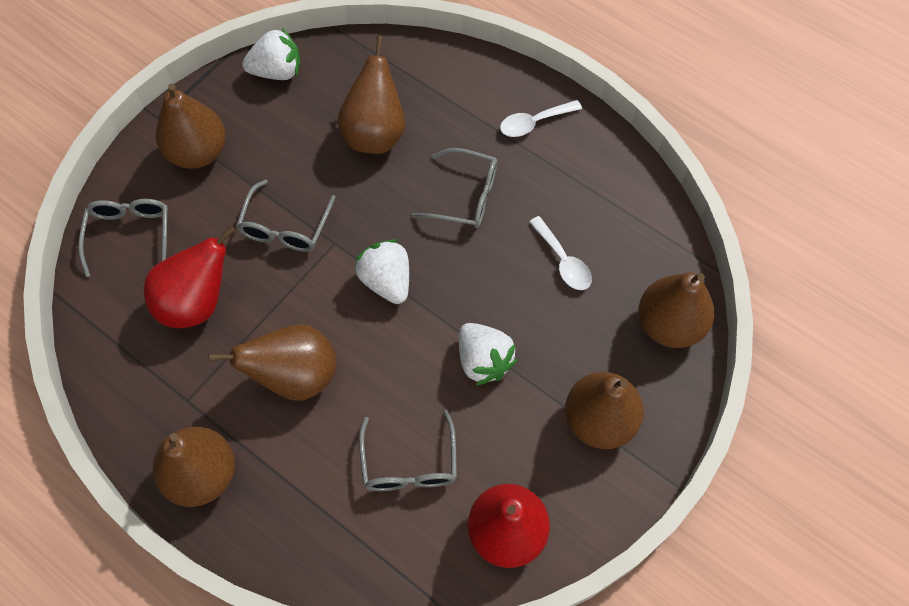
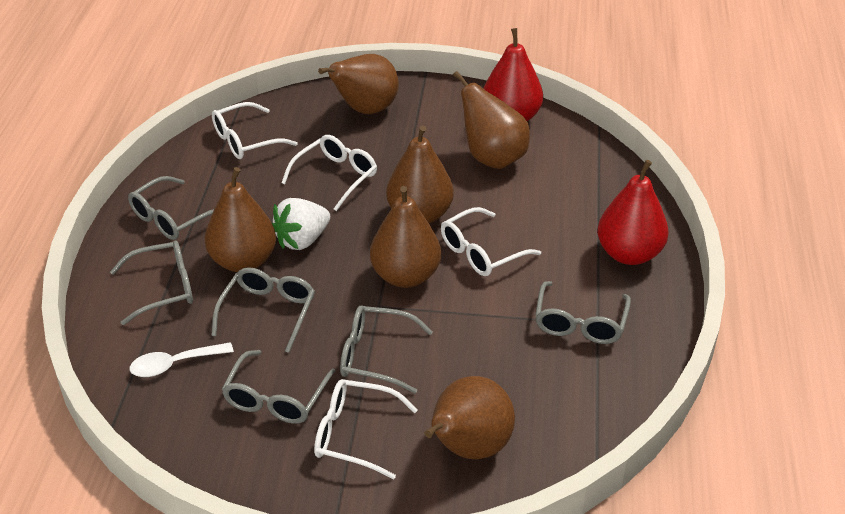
grey glasses: 4 -> 6
white glasses: 0 -> 4
white spoon: 2 -> 1
white strawberry: 3 -> 1

